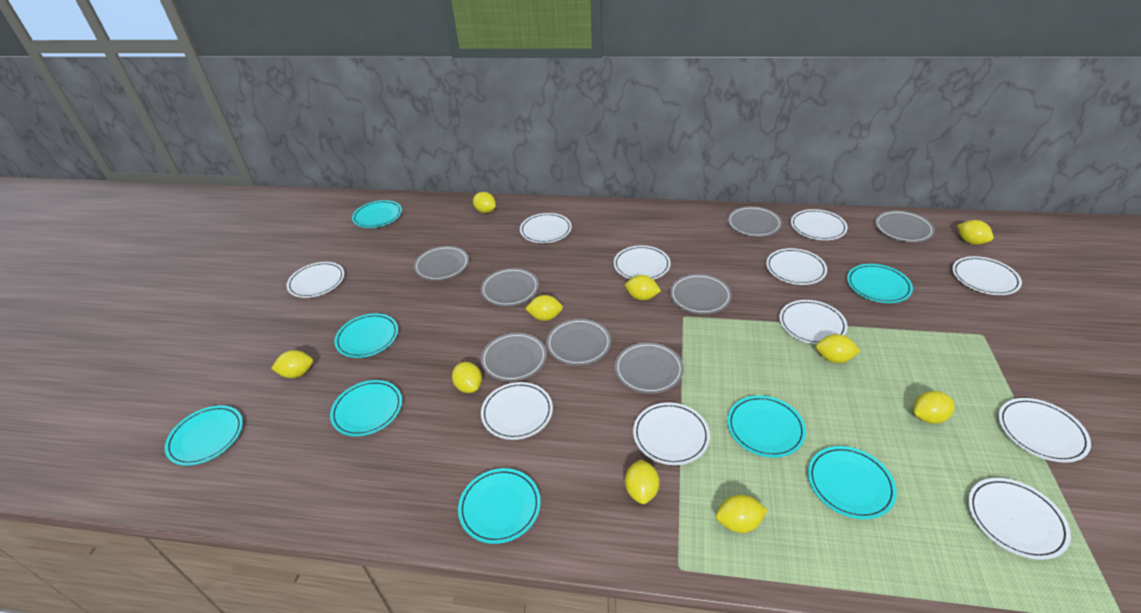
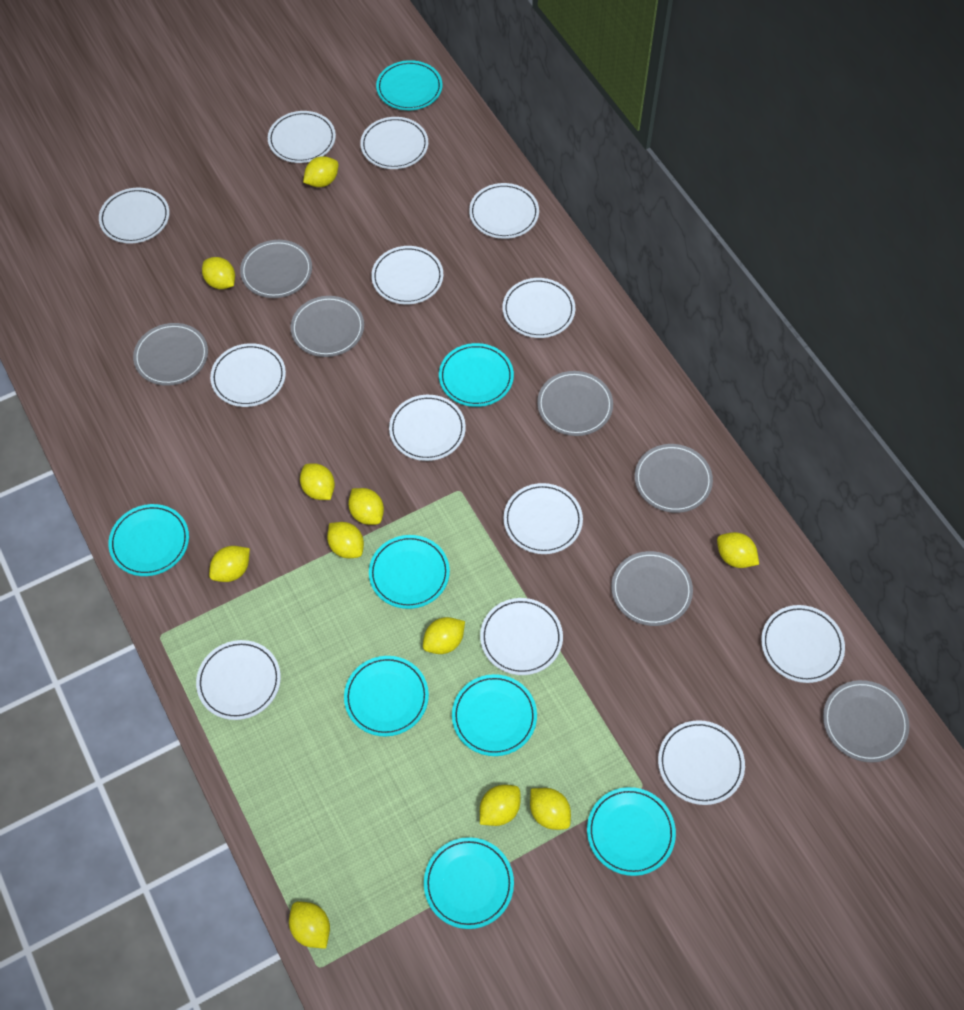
grey plate: 8 -> 7
white plate: 11 -> 13
yellow lemon: 10 -> 11

